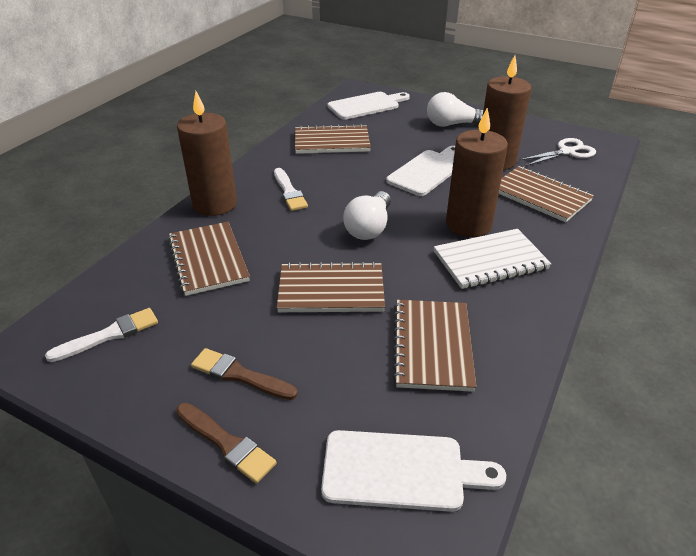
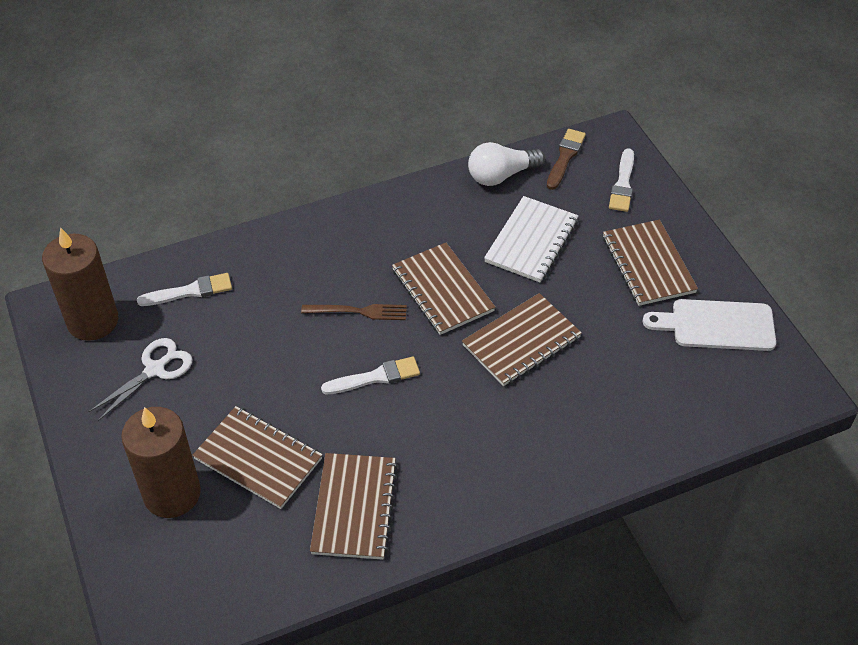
brown brush: 2 -> 1
brown candle: 3 -> 2
brown fork: 0 -> 1
white brush: 2 -> 3
white cutting board: 3 -> 1
white light bulb: 2 -> 1

